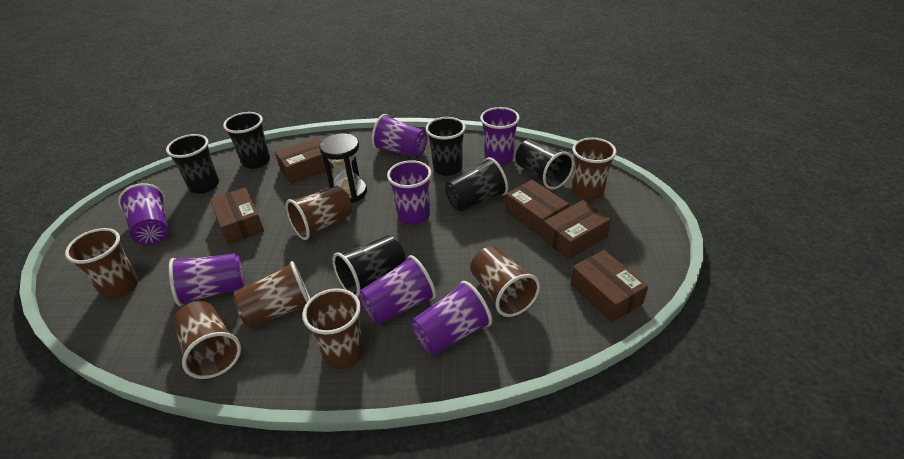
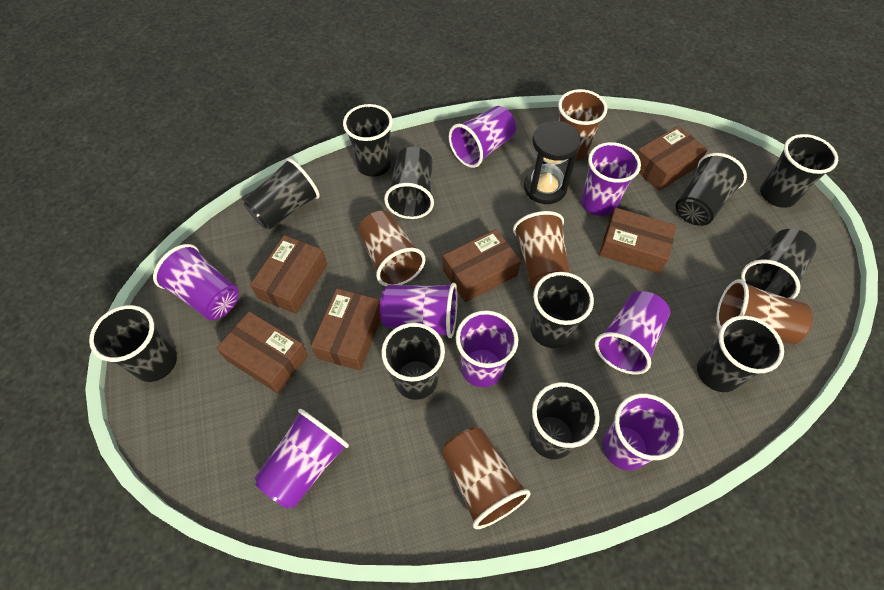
black cup: 6 -> 11
brown box: 5 -> 6
brown cup: 7 -> 5
purple cup: 7 -> 8

